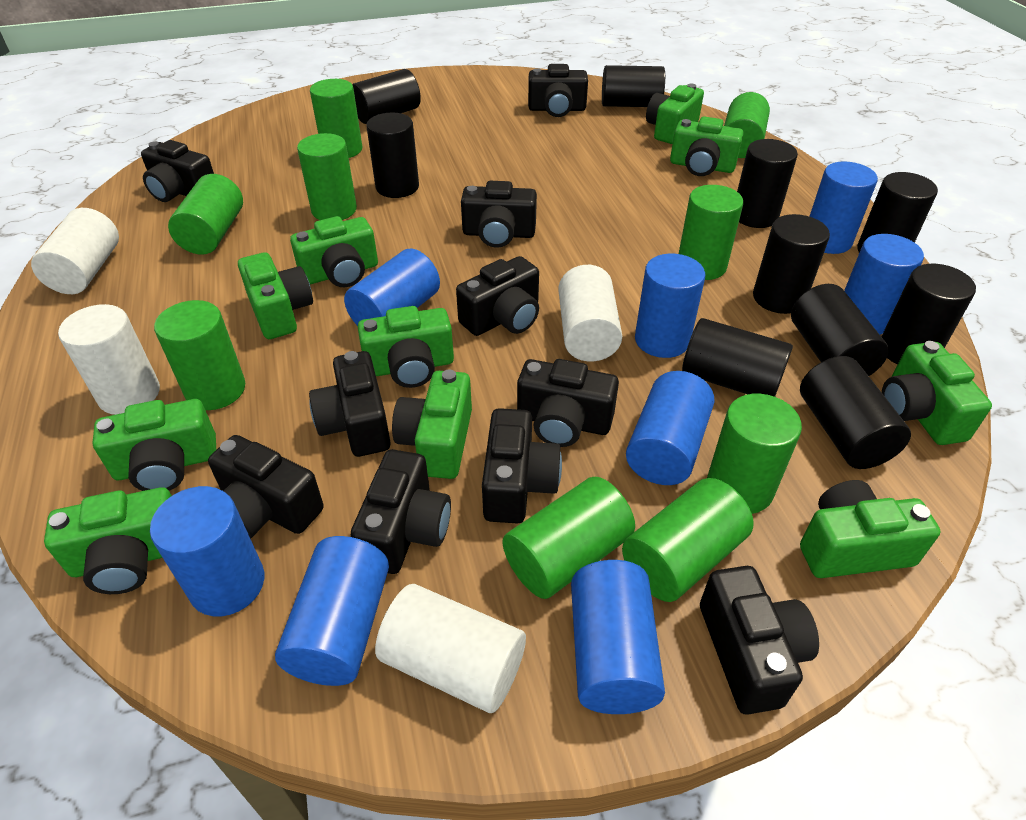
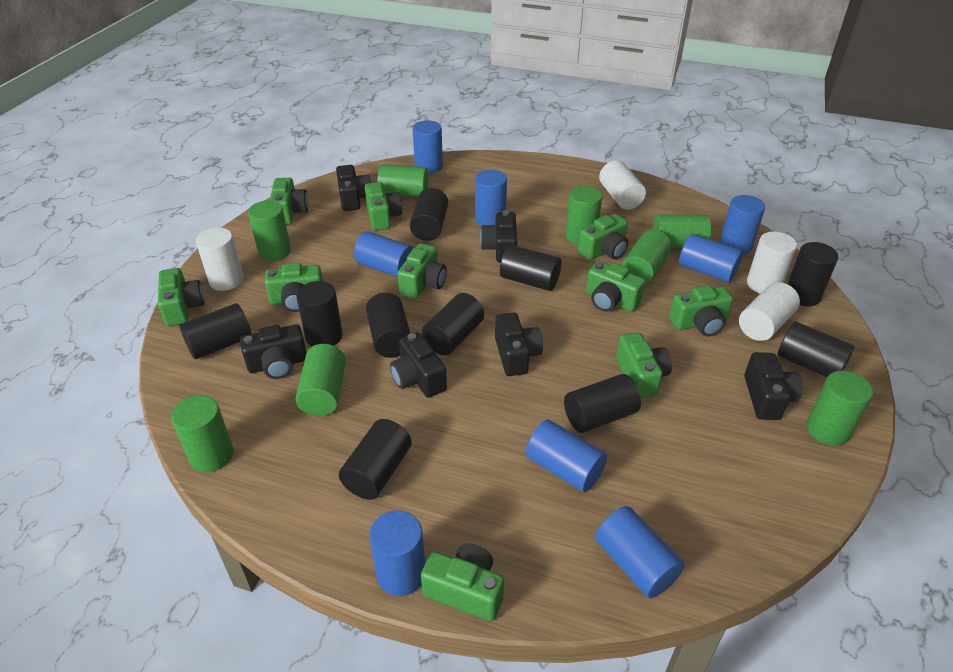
black camera: 10 -> 6
green cylinder: 9 -> 8

